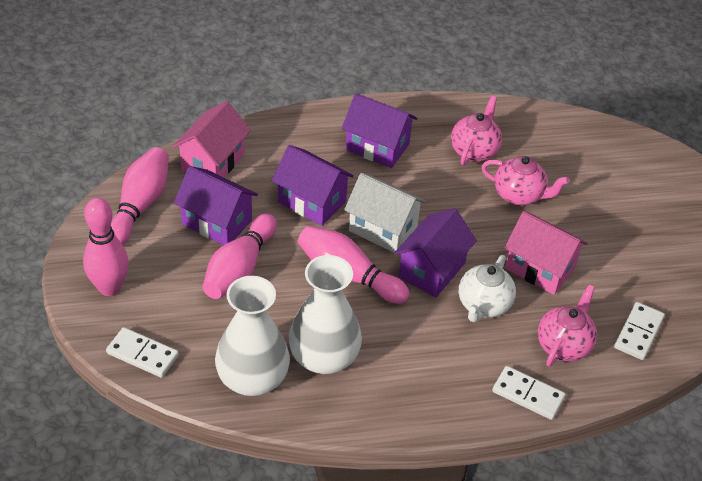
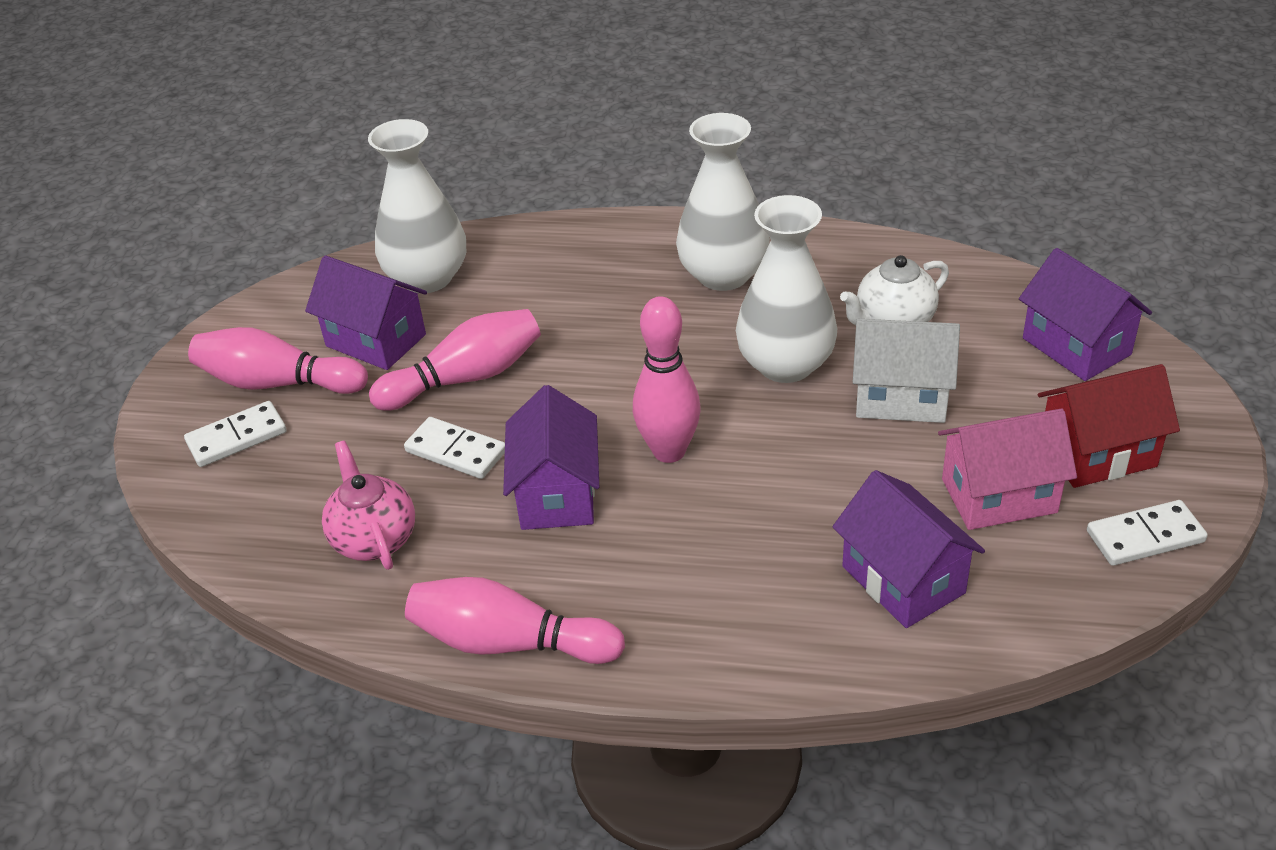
pink house: 2 -> 1
pink teapot: 3 -> 1
red house: 0 -> 1
white vase: 2 -> 3

